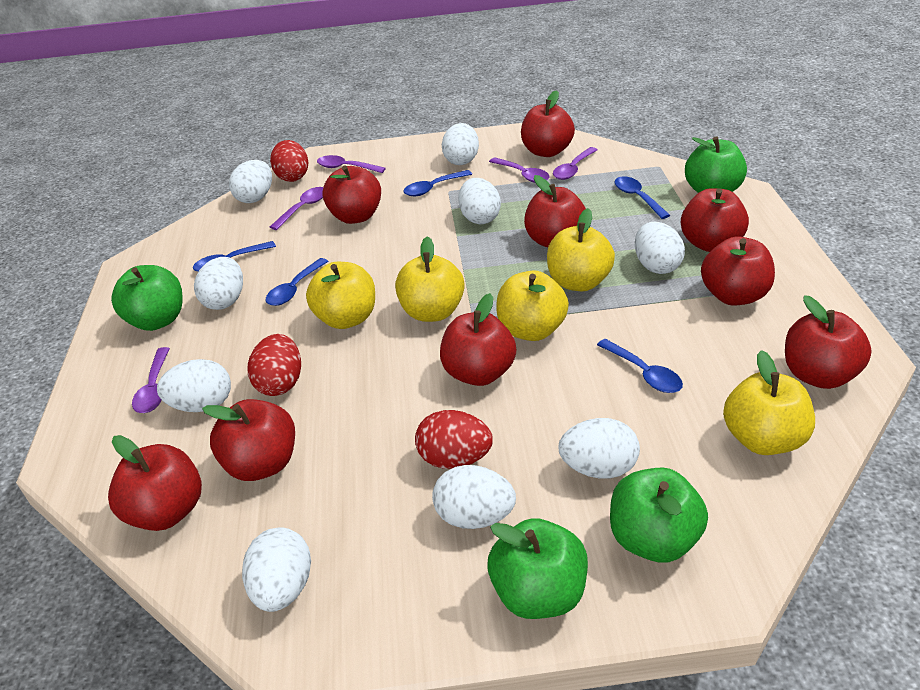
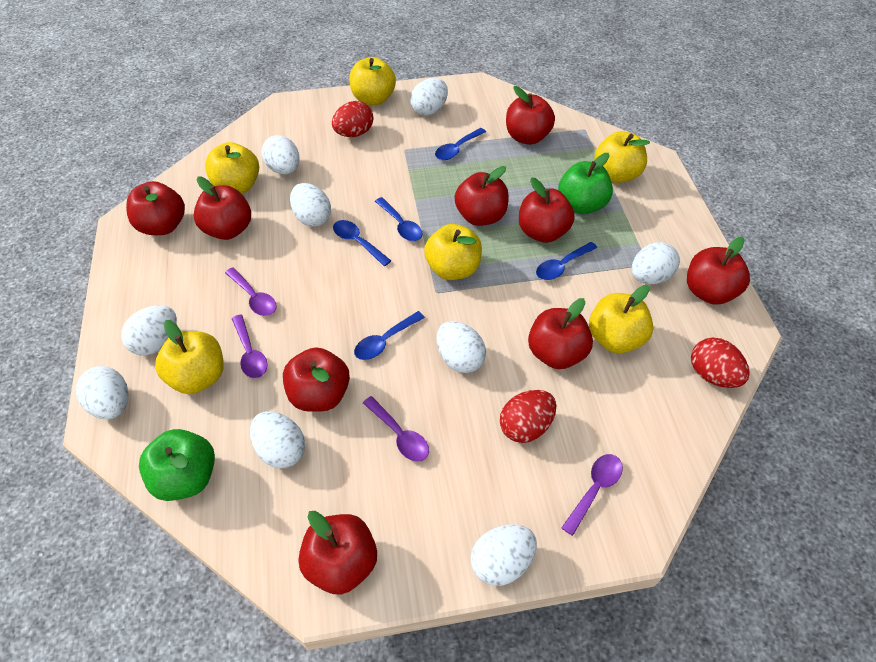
green apple: 4 -> 2
purple spoon: 5 -> 4
yellow apple: 5 -> 6

